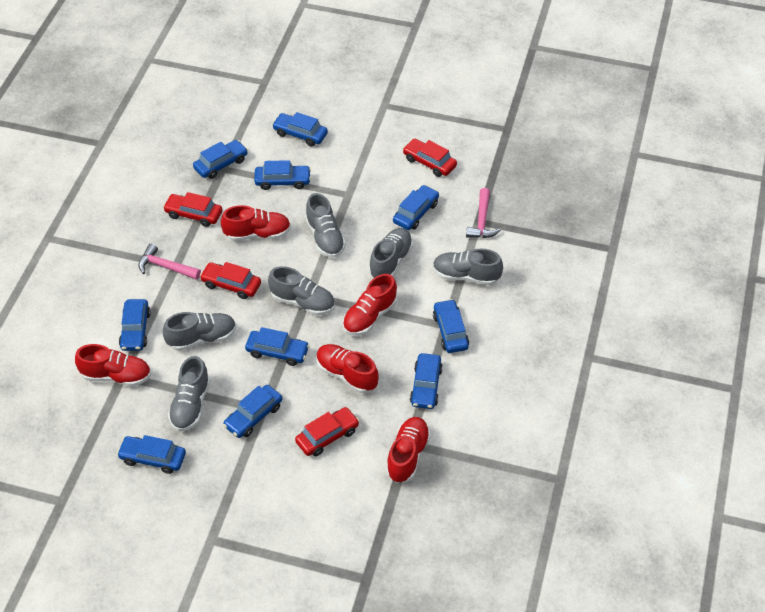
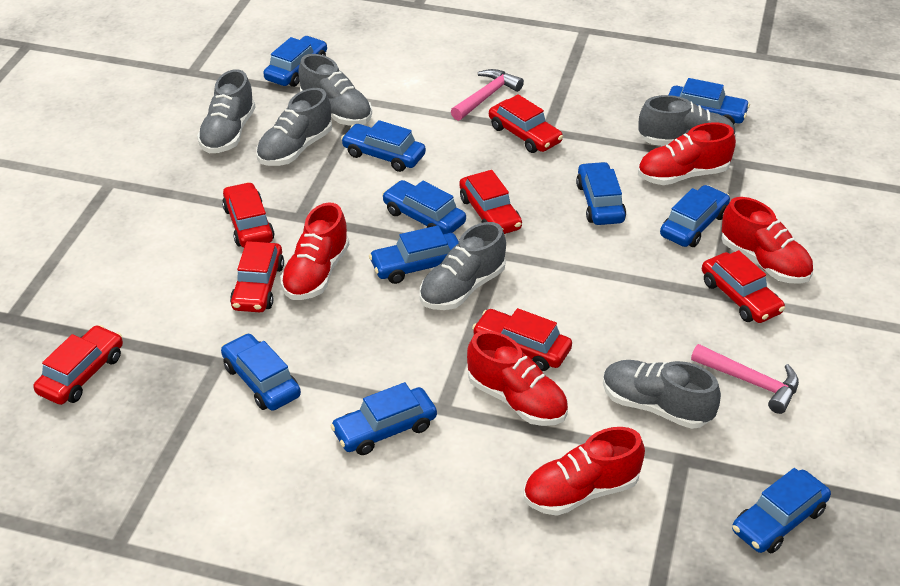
red car: 4 -> 7

